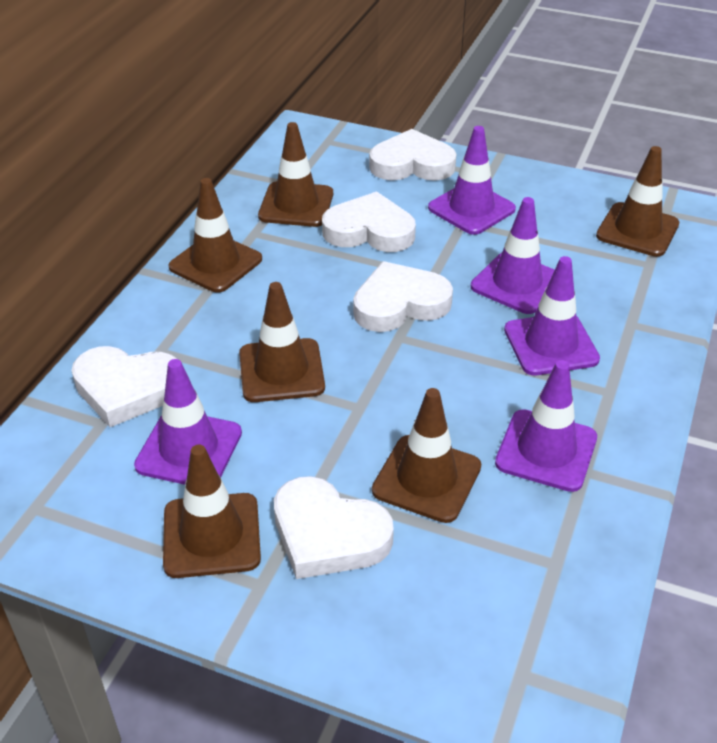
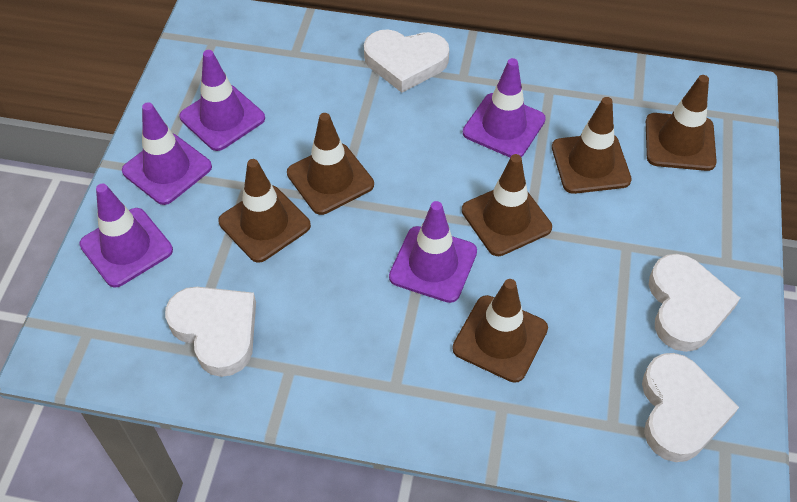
white heart: 5 -> 4

